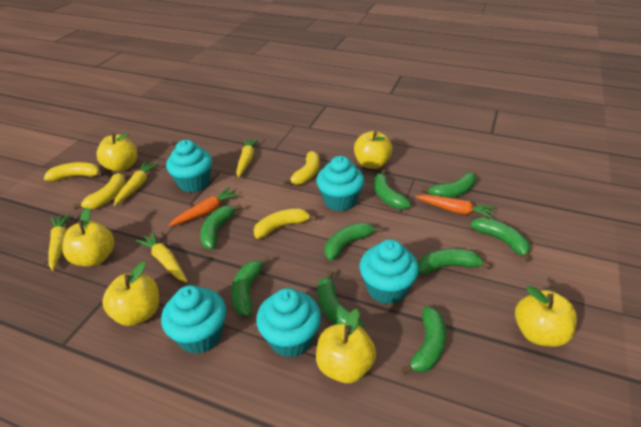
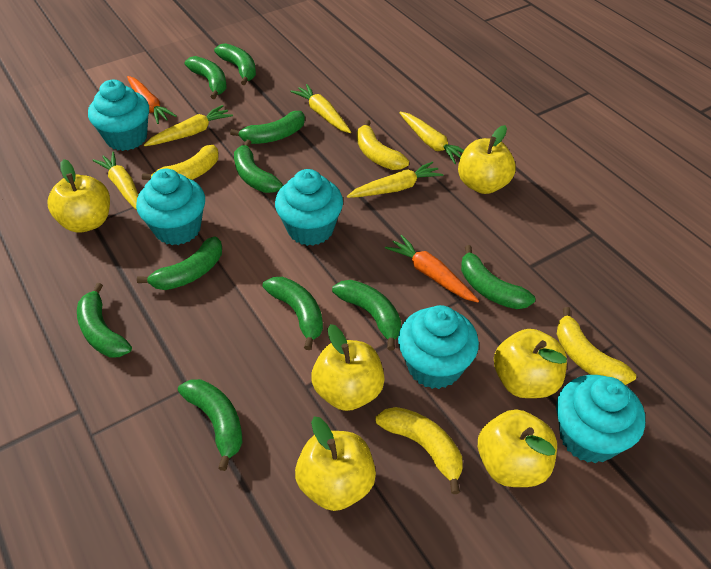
green banana: 9 -> 10
yellow carrot: 4 -> 5

